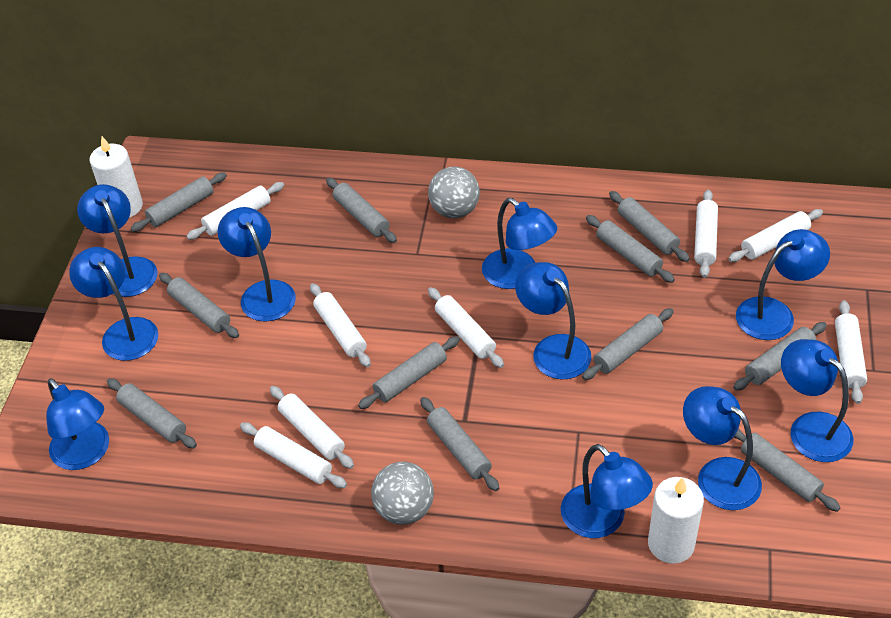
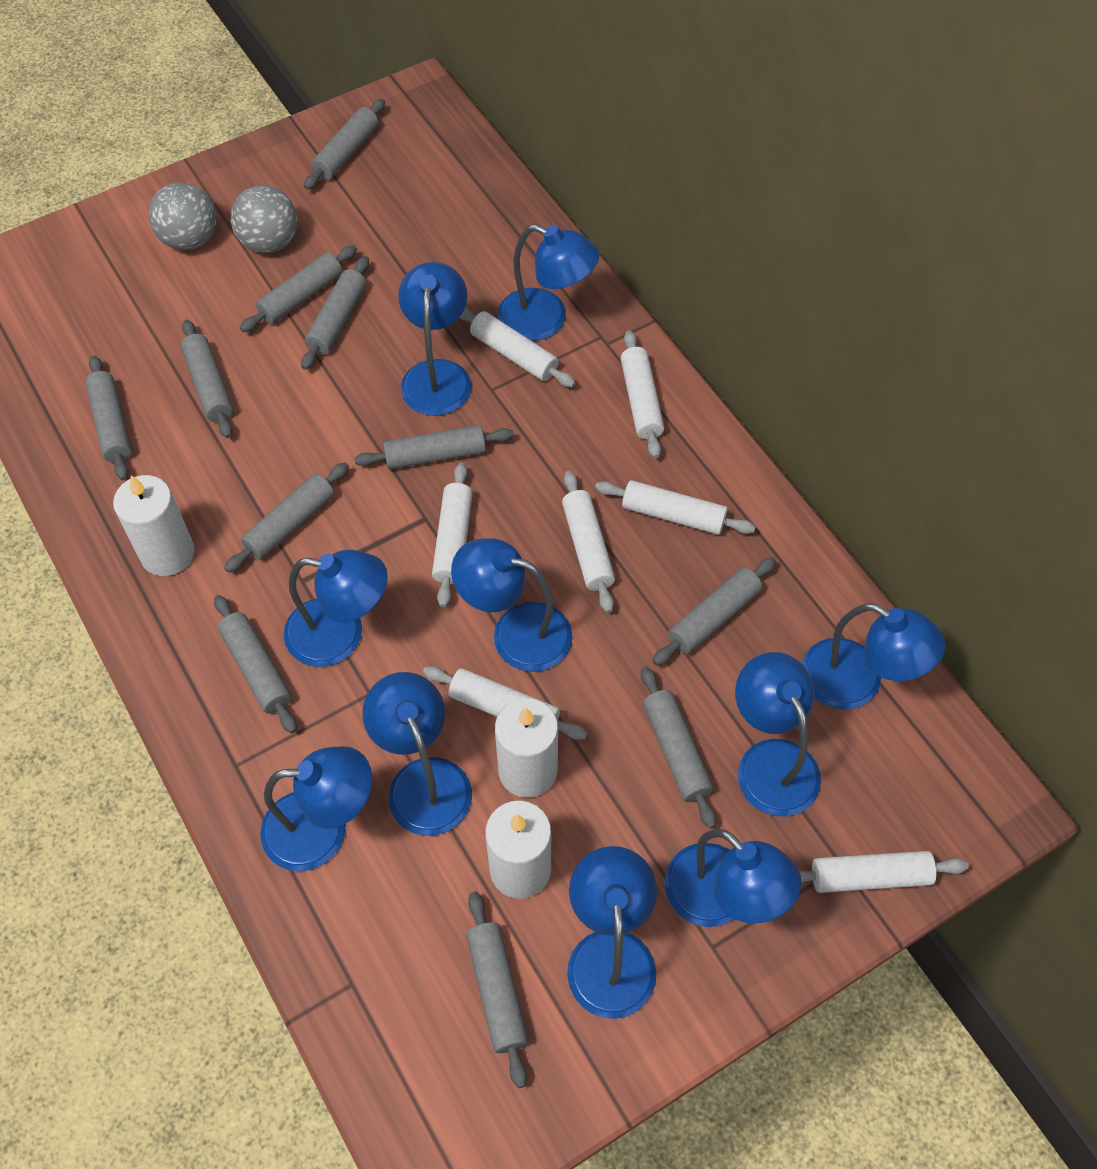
white candle: 2 -> 3
white rolling pin: 8 -> 7

